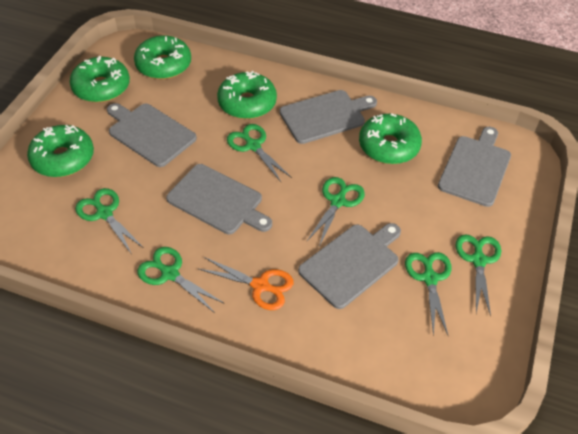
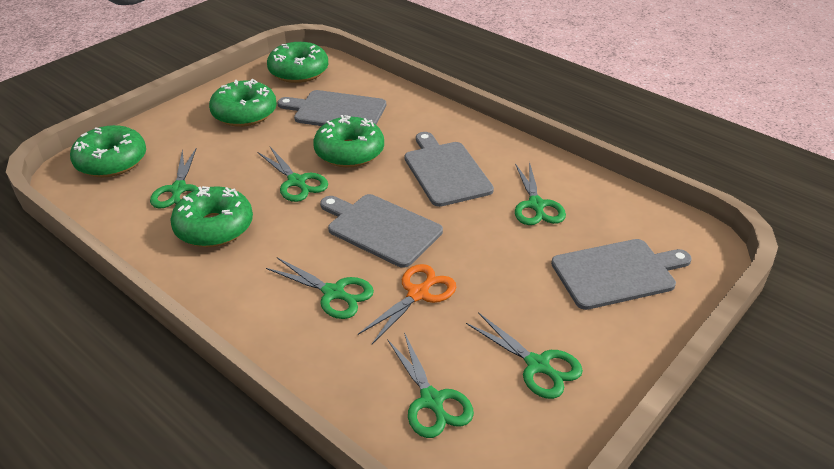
grey cutting board: 5 -> 4

